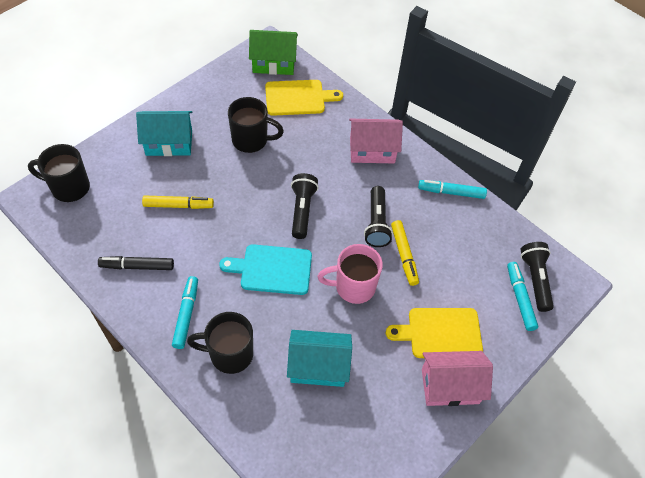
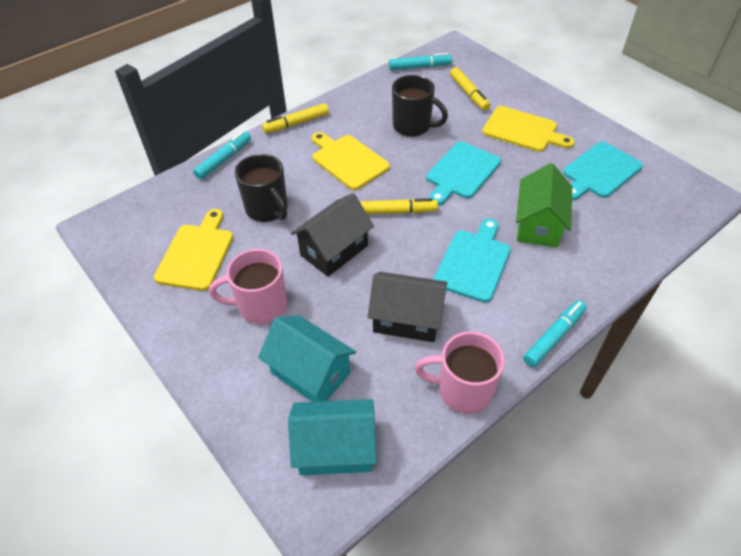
black flashlight: 3 -> 0
black house: 0 -> 2
black marker: 1 -> 0
black mug: 3 -> 2
pink house: 2 -> 0
pink mug: 1 -> 2
turquoise cutting board: 1 -> 3
yellow cutting board: 2 -> 3
yellow marker: 2 -> 3

